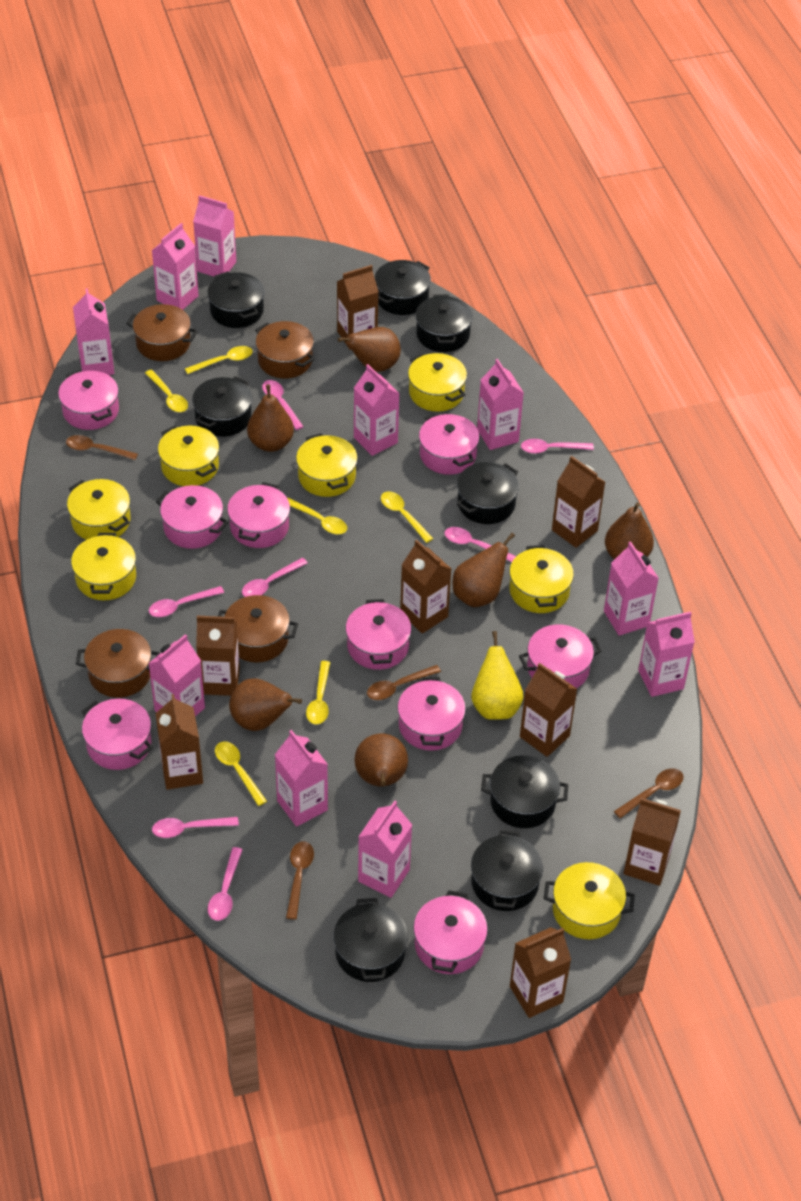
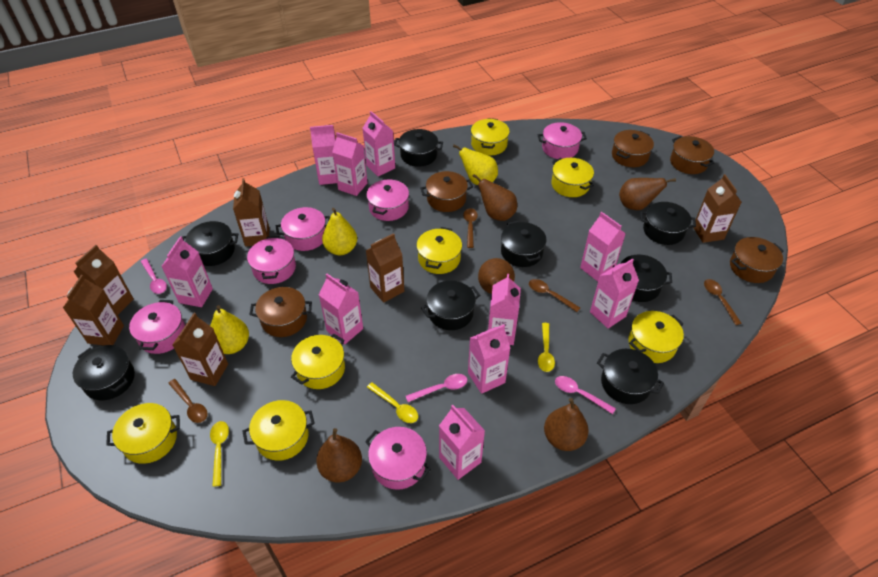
brown carton: 8 -> 6
brown pear: 6 -> 5
brown pot: 4 -> 5
pink pot: 9 -> 6
pink spoon: 7 -> 3
yellow pear: 1 -> 3
yellow spoon: 6 -> 3

